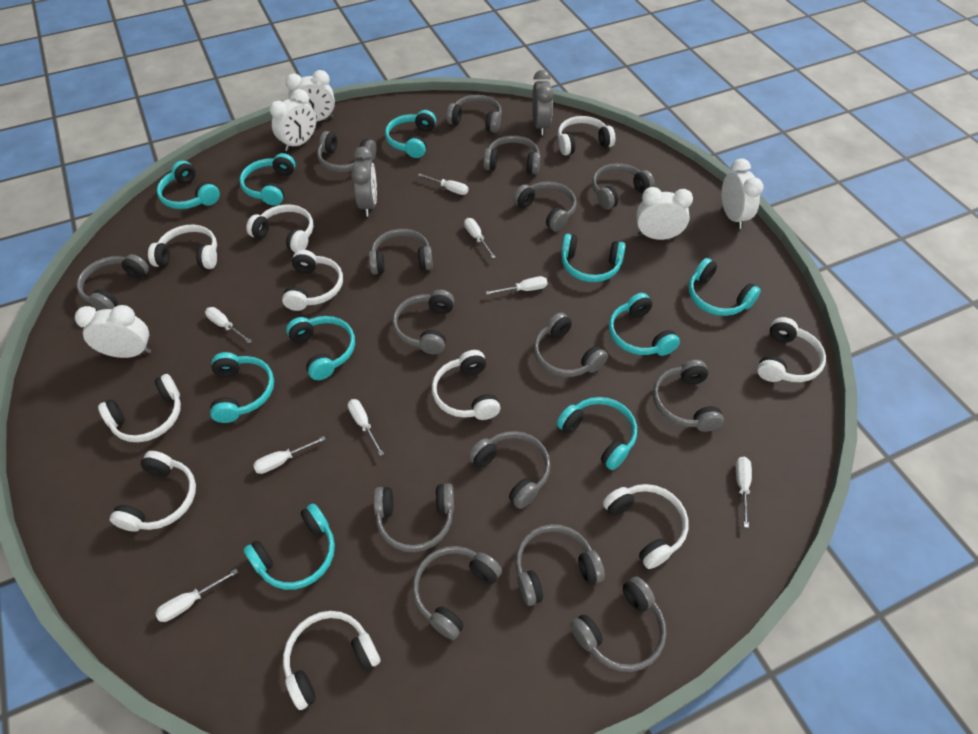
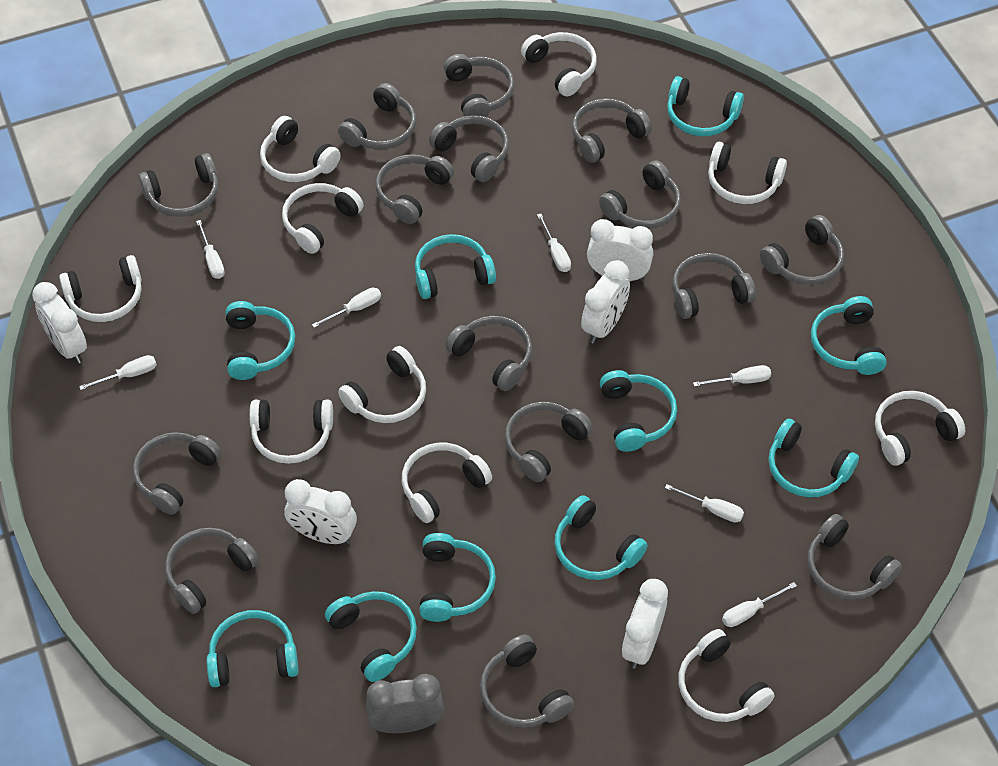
grey clock: 2 -> 1
white screwdriver: 8 -> 7

